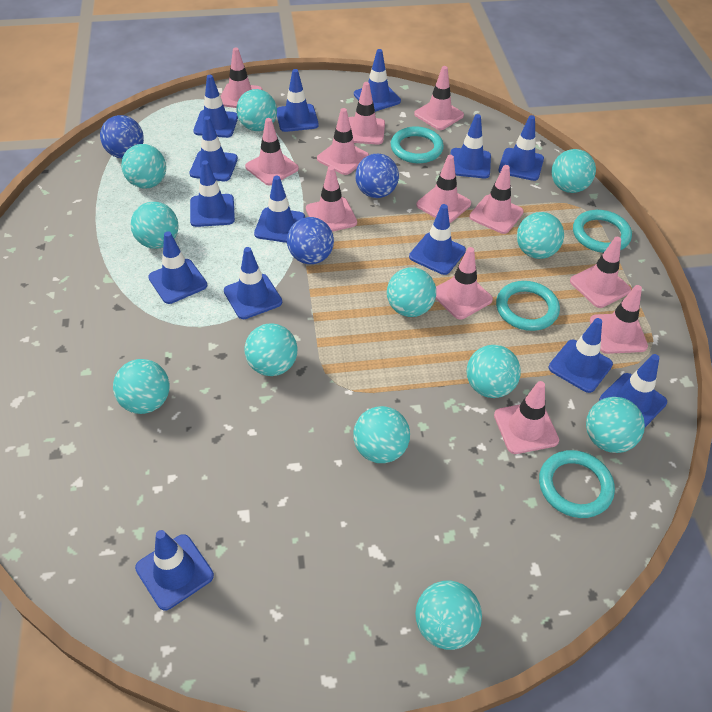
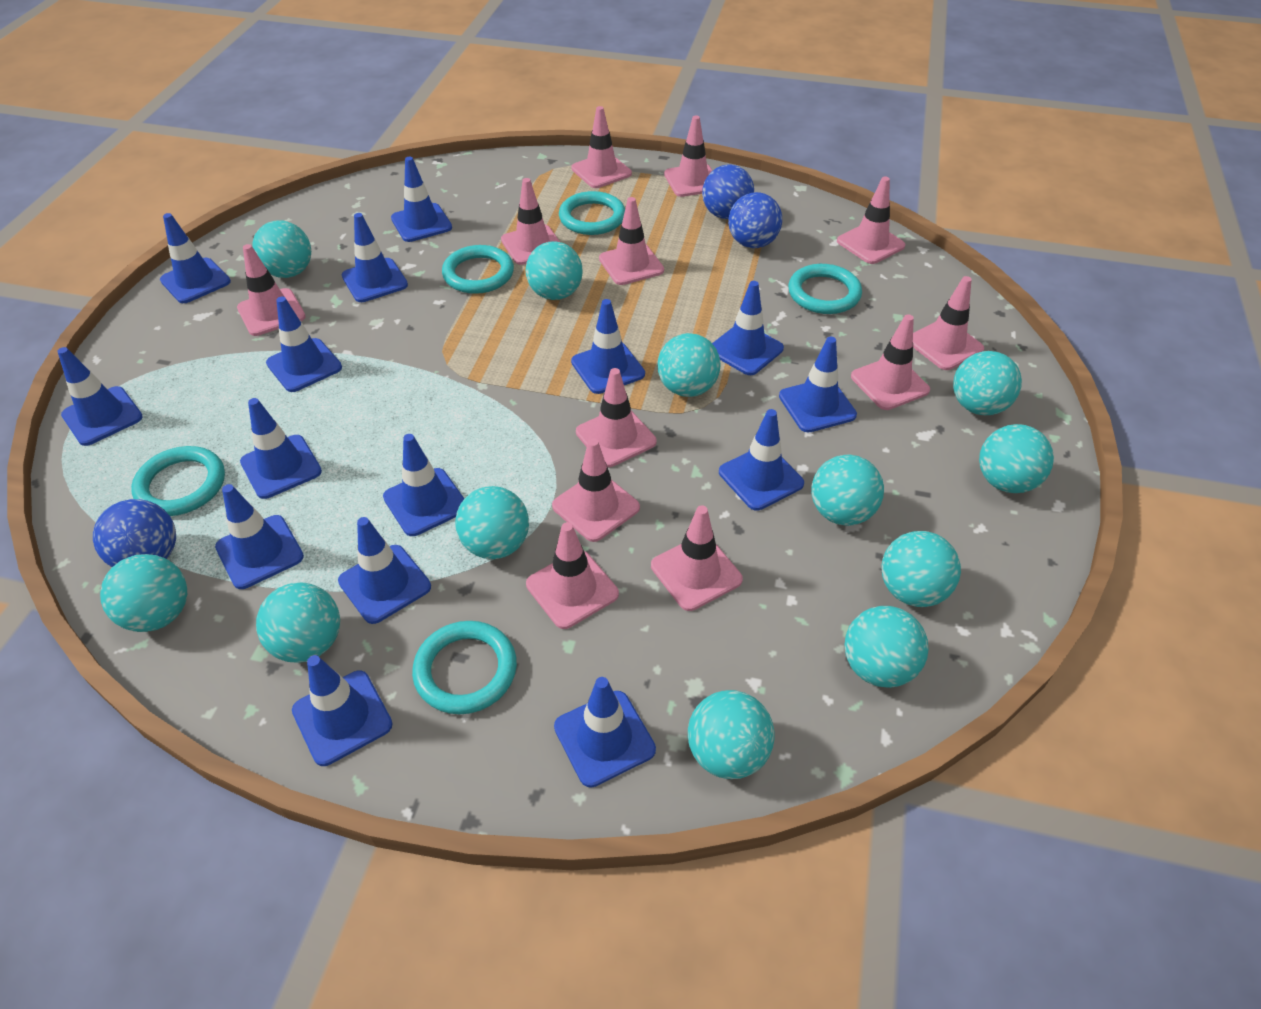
blue traffic cone: 14 -> 15
turquoise ring: 4 -> 5

